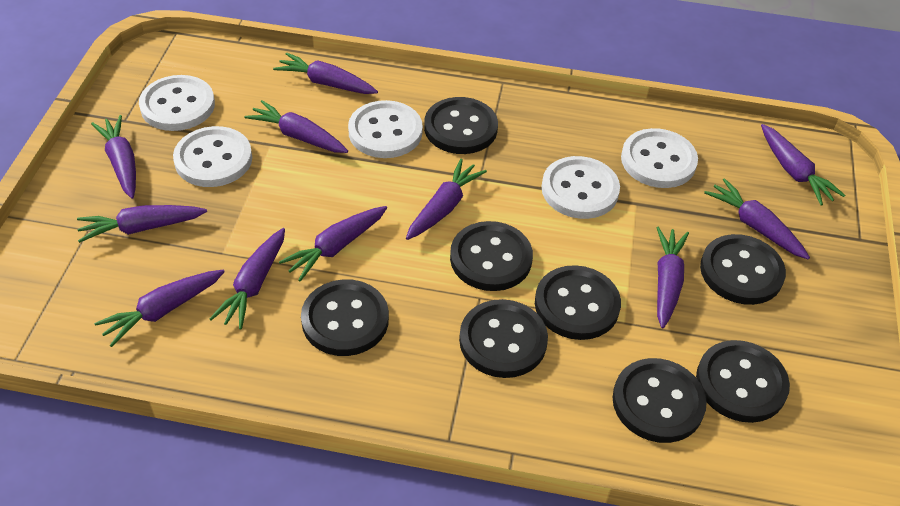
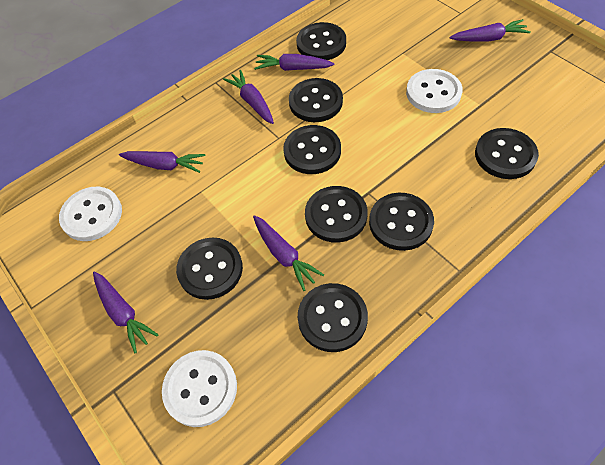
purple carrot: 11 -> 6
white button: 5 -> 3

